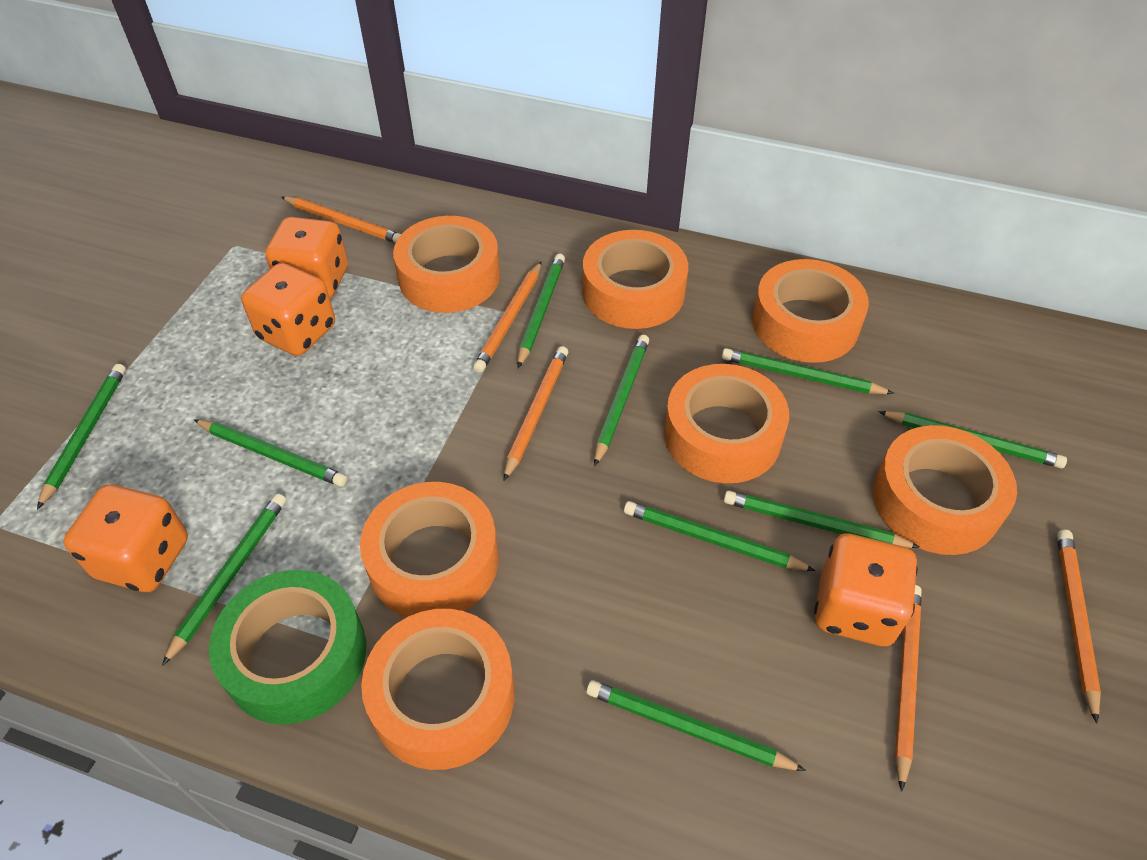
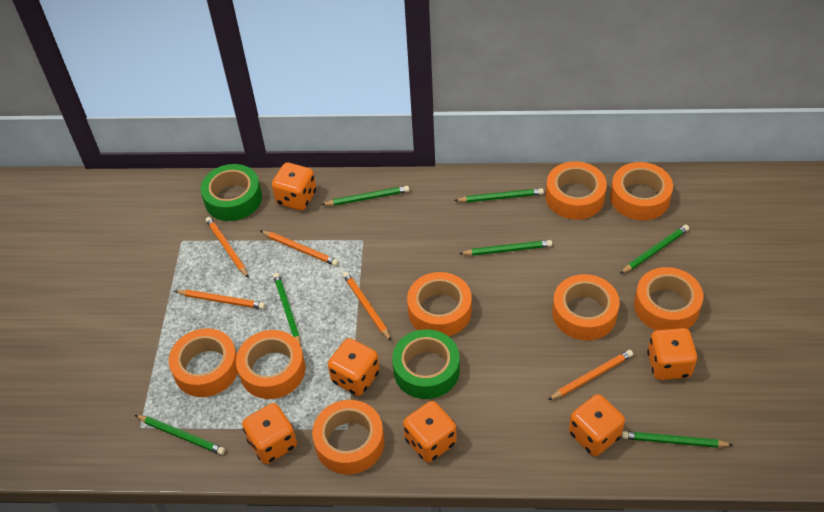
green pencil: 10 -> 7
green tape: 1 -> 2
orange dice: 4 -> 6
orange tape: 7 -> 8

